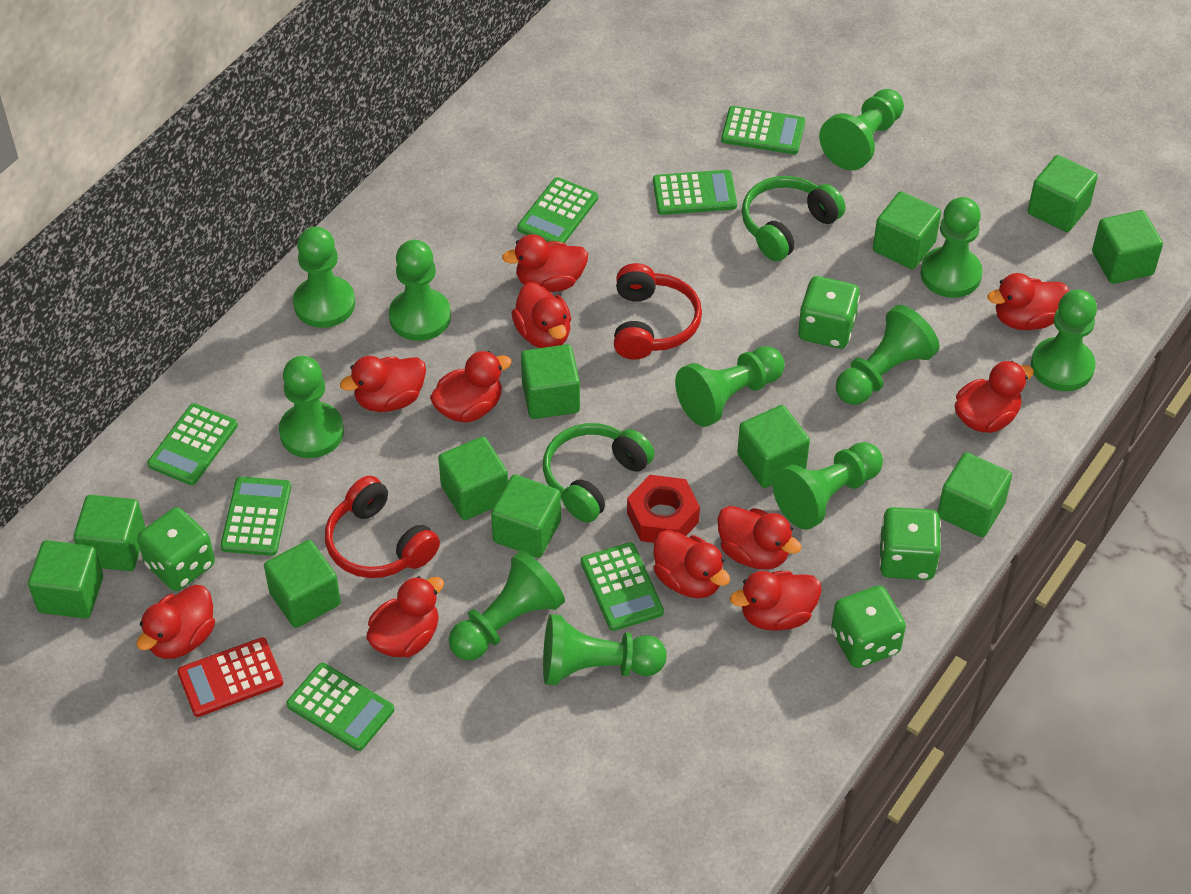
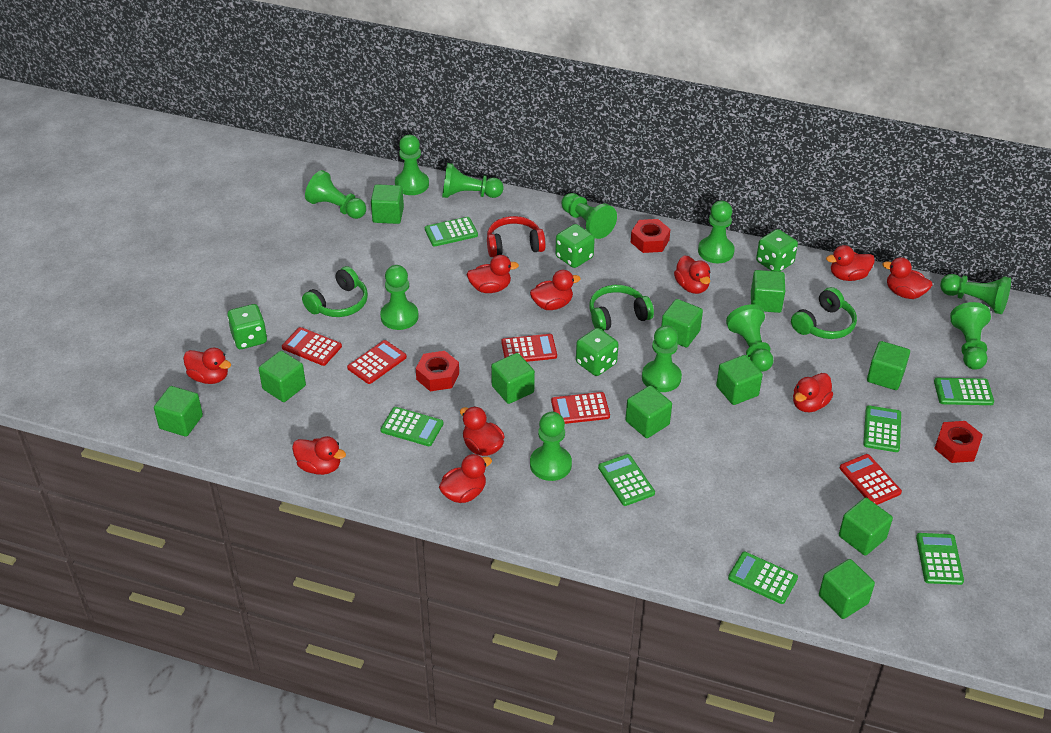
green headphones: 2 -> 3
red calculator: 1 -> 5
red duck: 11 -> 10
red headphones: 2 -> 1
red nut: 1 -> 3

